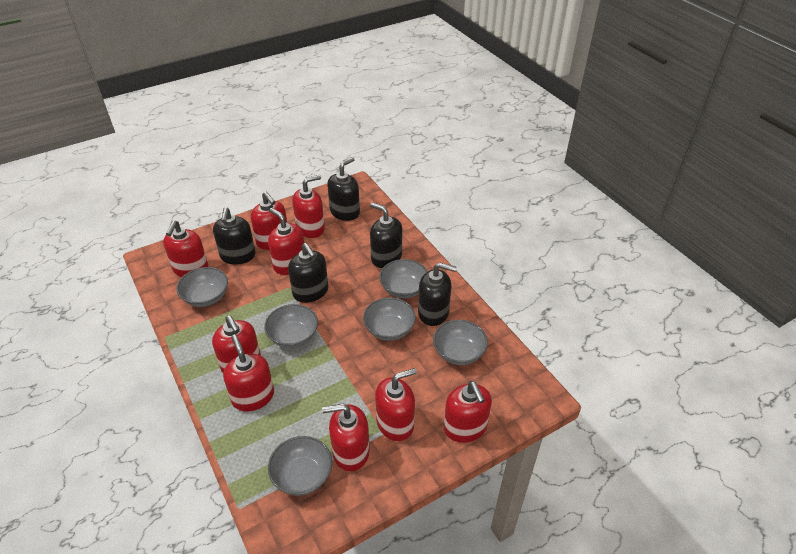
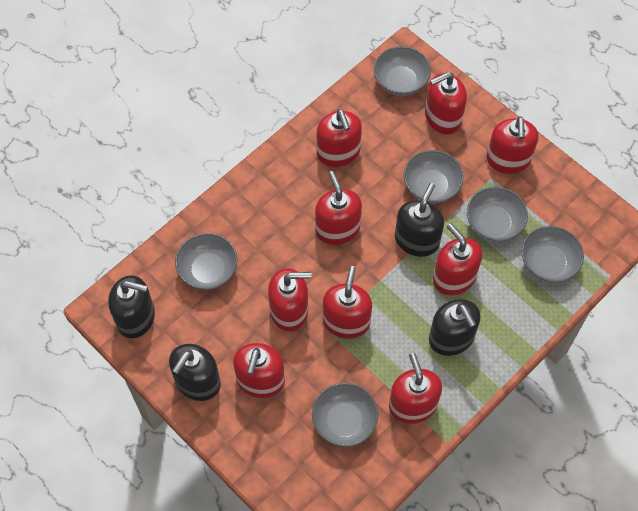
black soap dispenser: 5 -> 4

